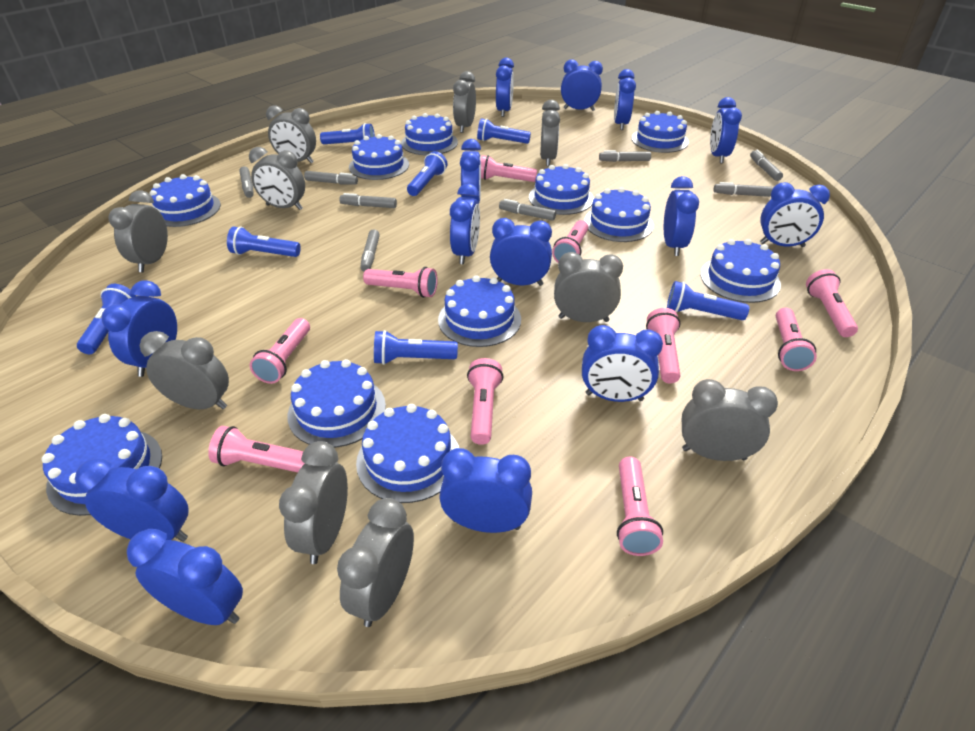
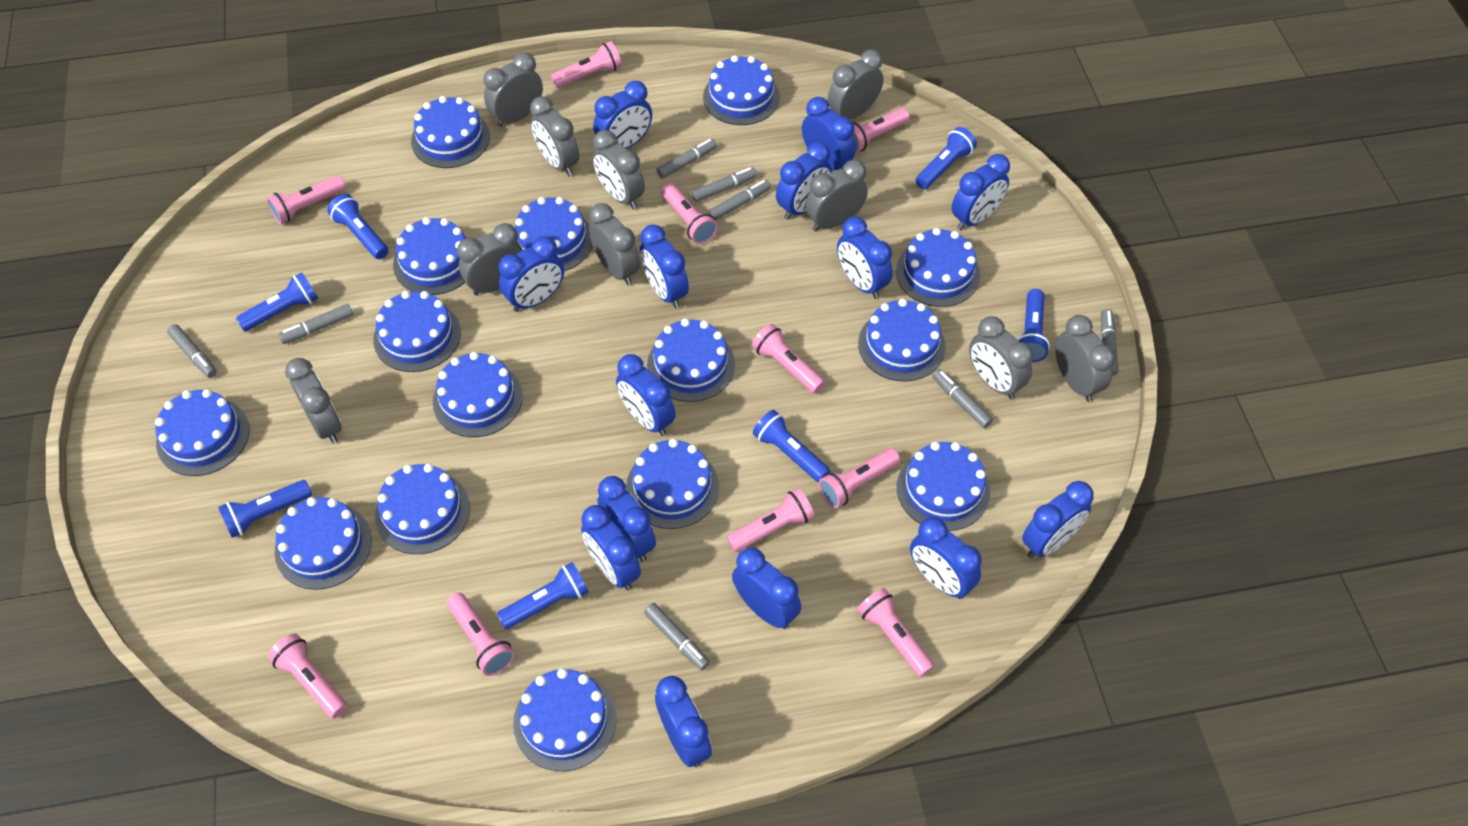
blue cake: 11 -> 15

